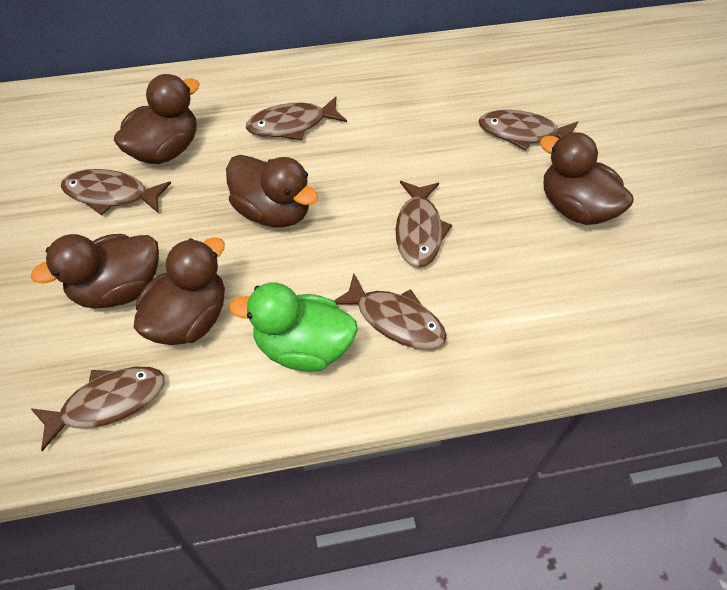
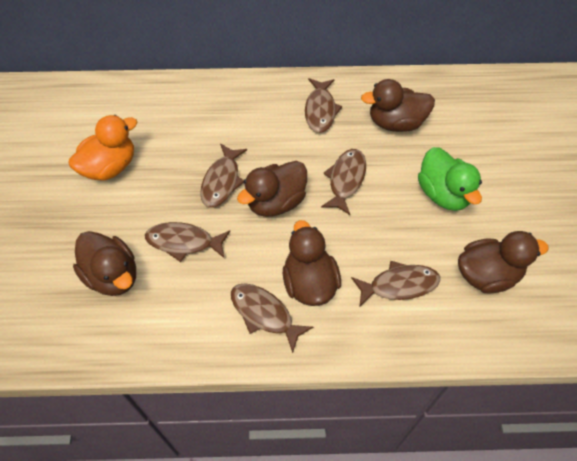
orange duck: 0 -> 1

